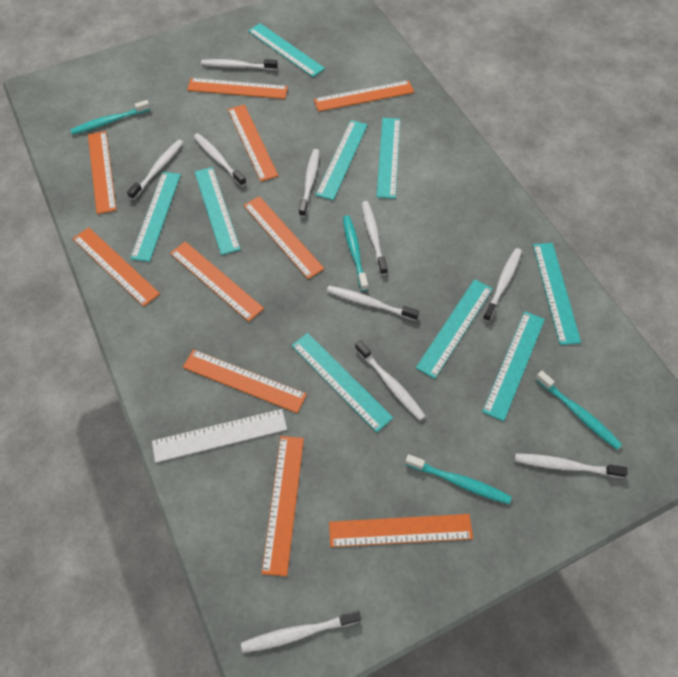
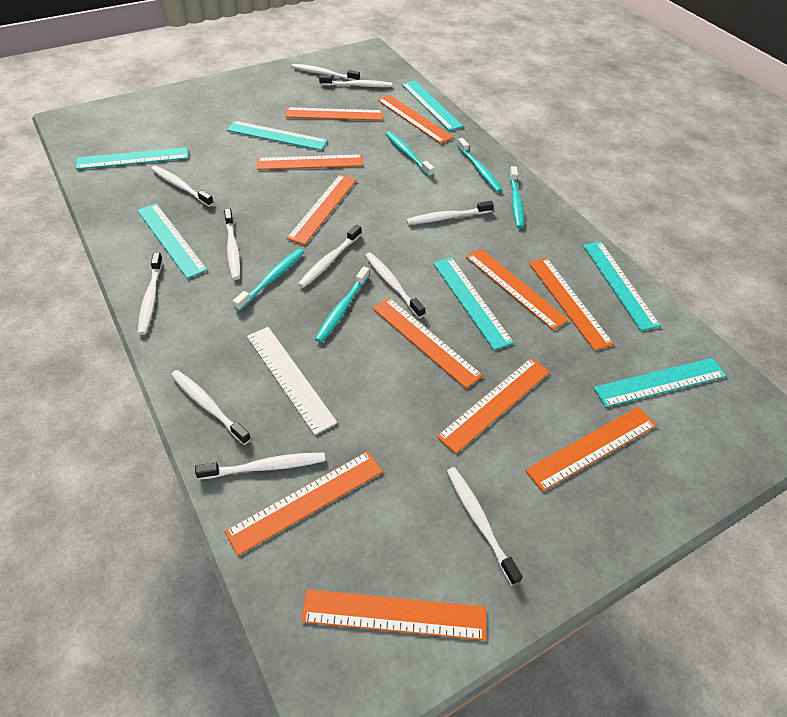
orange ruler: 10 -> 11
turquoise ruler: 9 -> 7
turquoise toothbrush: 4 -> 5
white toothbrush: 10 -> 11

